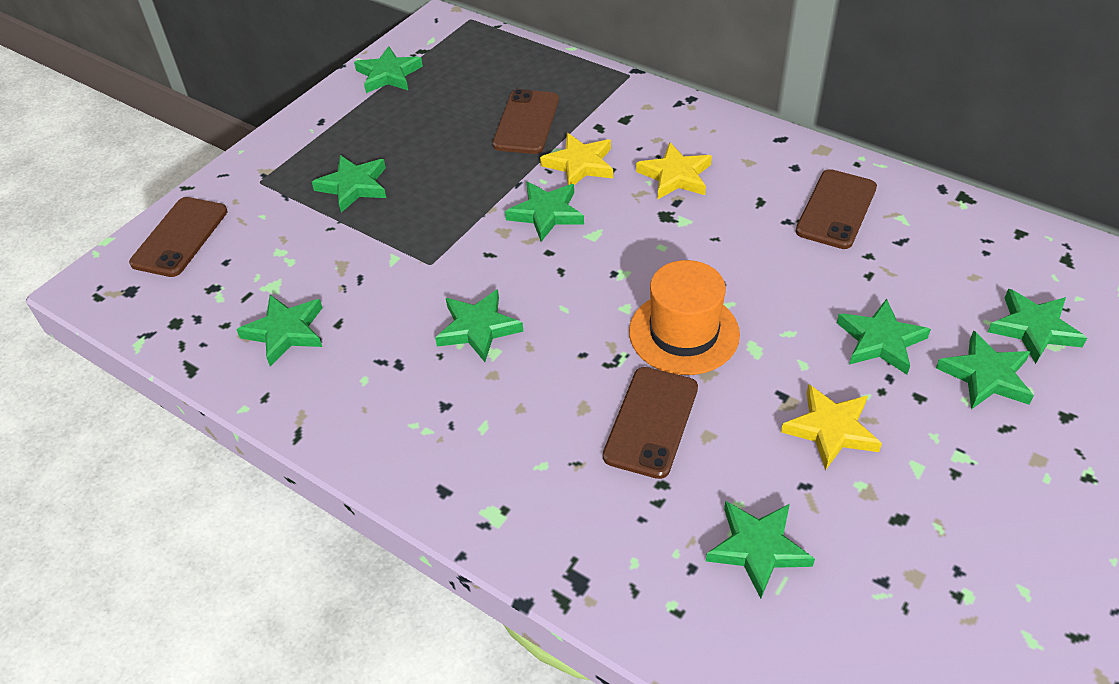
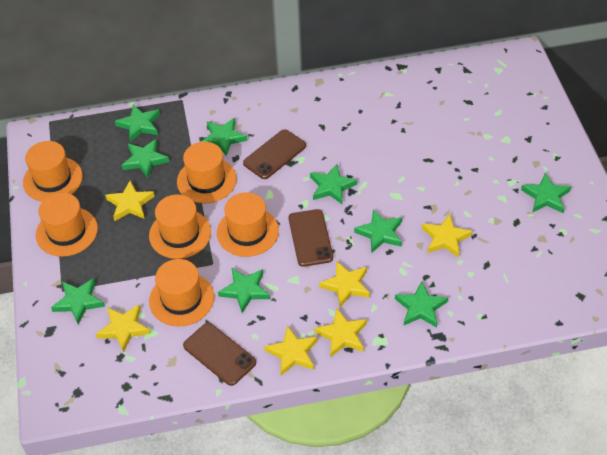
brown phone: 4 -> 3
orange hat: 1 -> 6
yellow star: 3 -> 6

